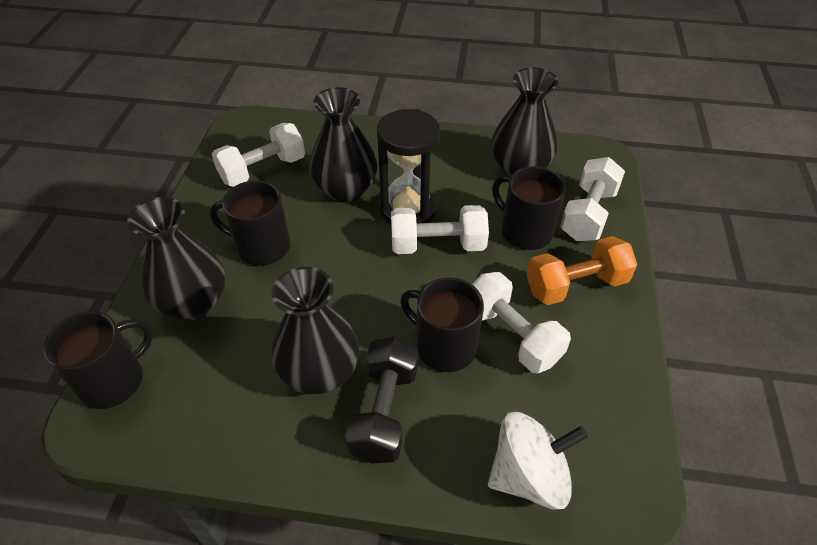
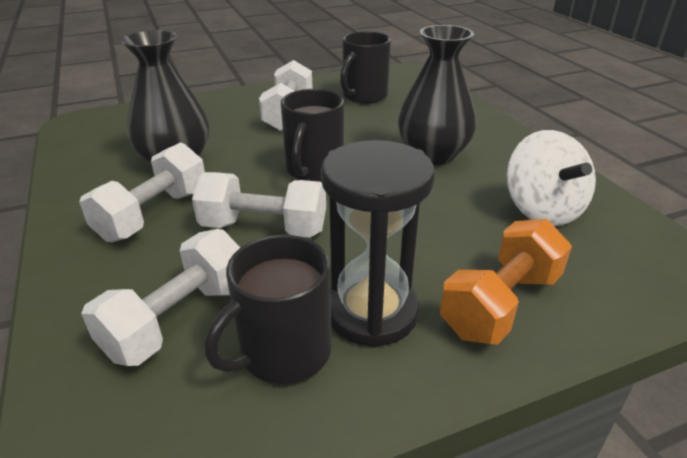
black dumbbell: 1 -> 0
black mug: 4 -> 3
black vase: 4 -> 2

